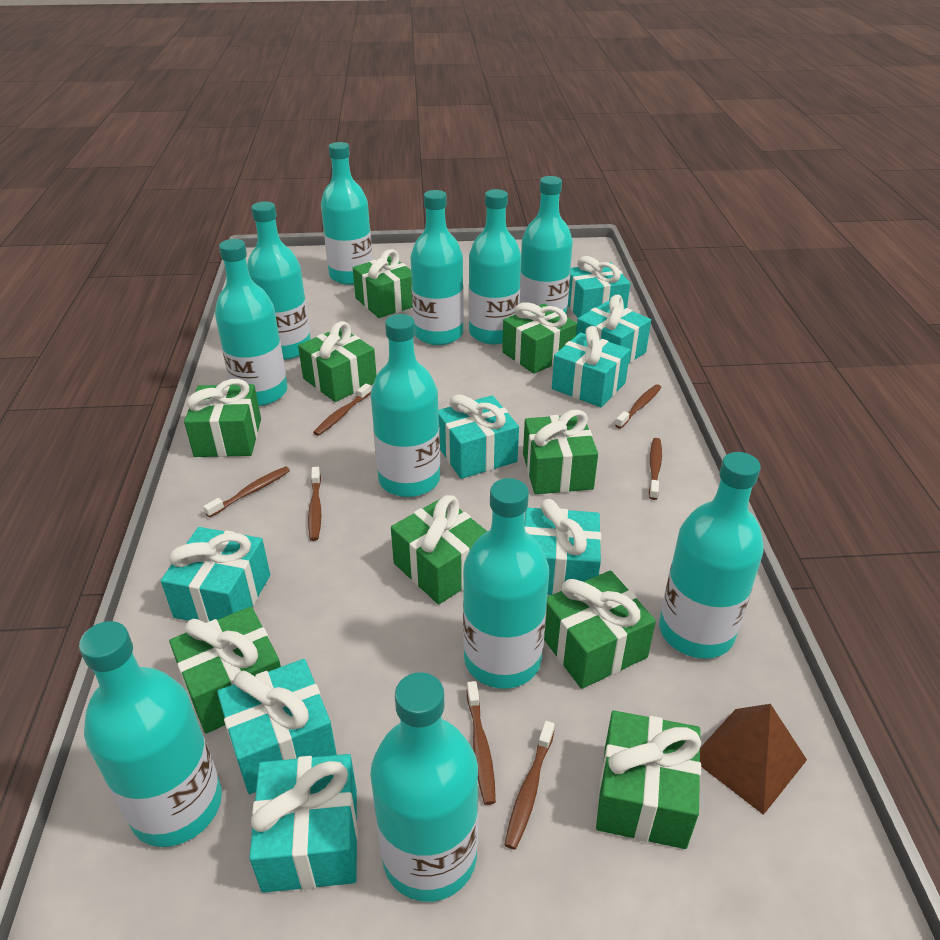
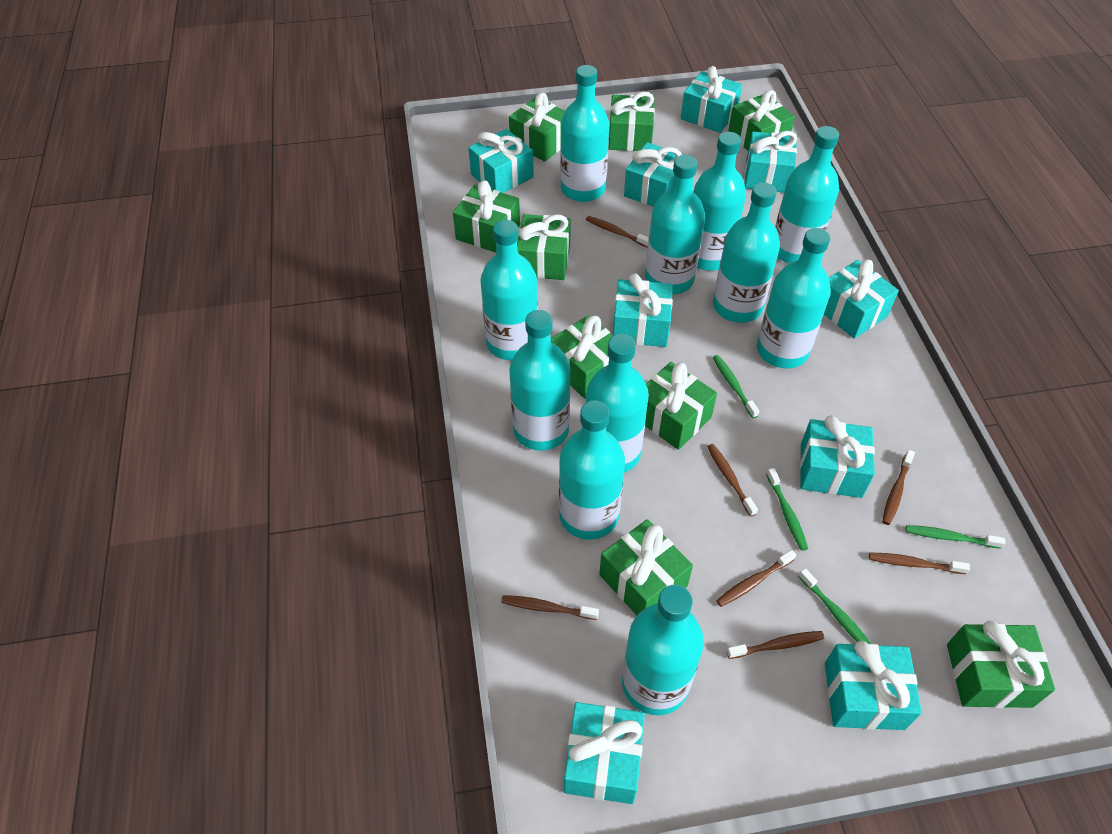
brown pyramid: 1 -> 0
green toothbrush: 0 -> 4
turquoise gift: 8 -> 9

